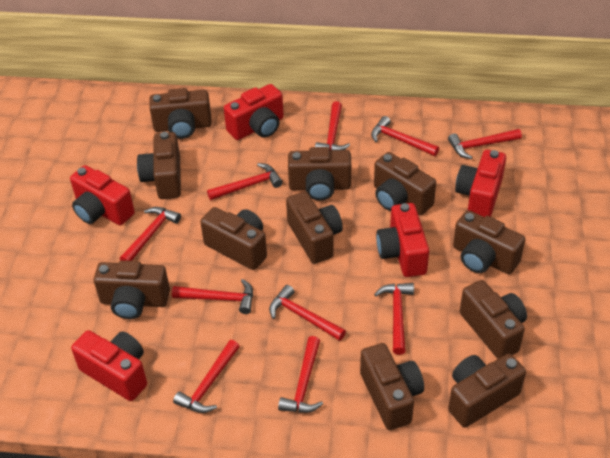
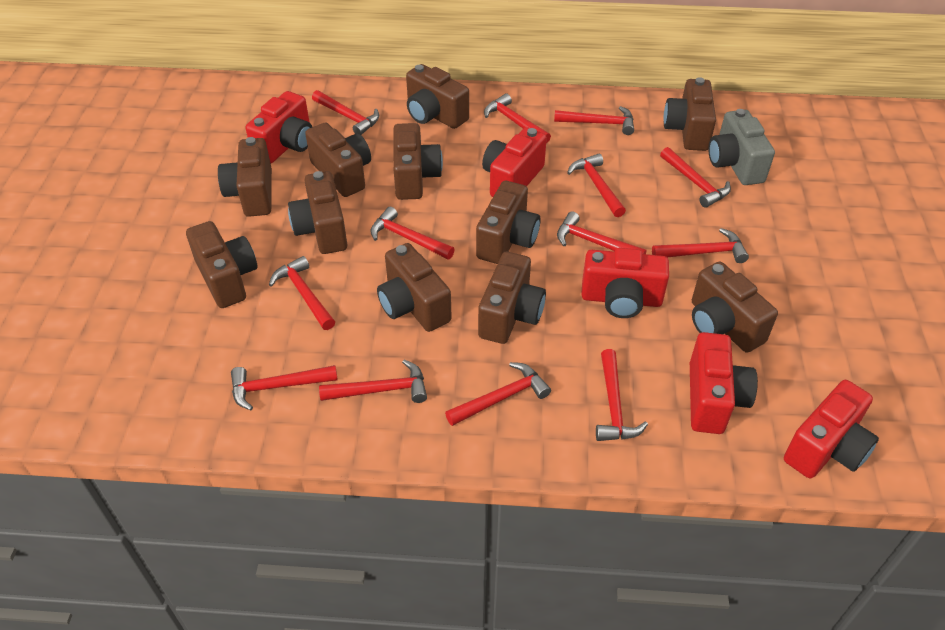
grey camera: 0 -> 1
red hammer: 10 -> 13

